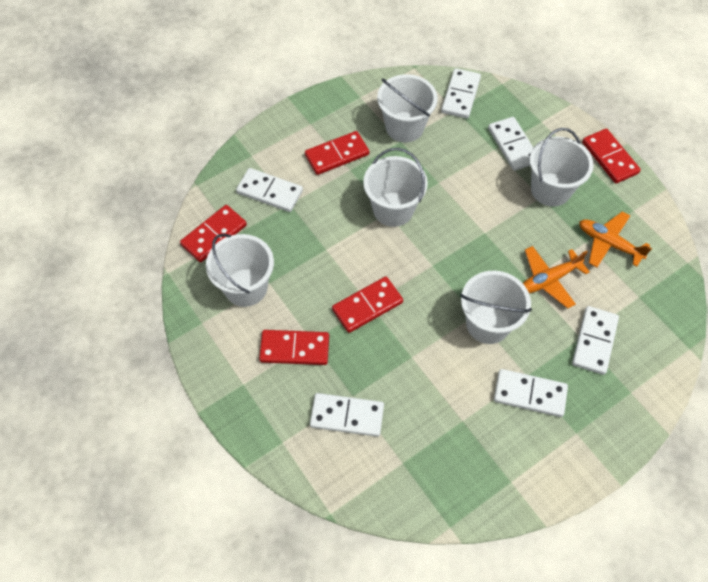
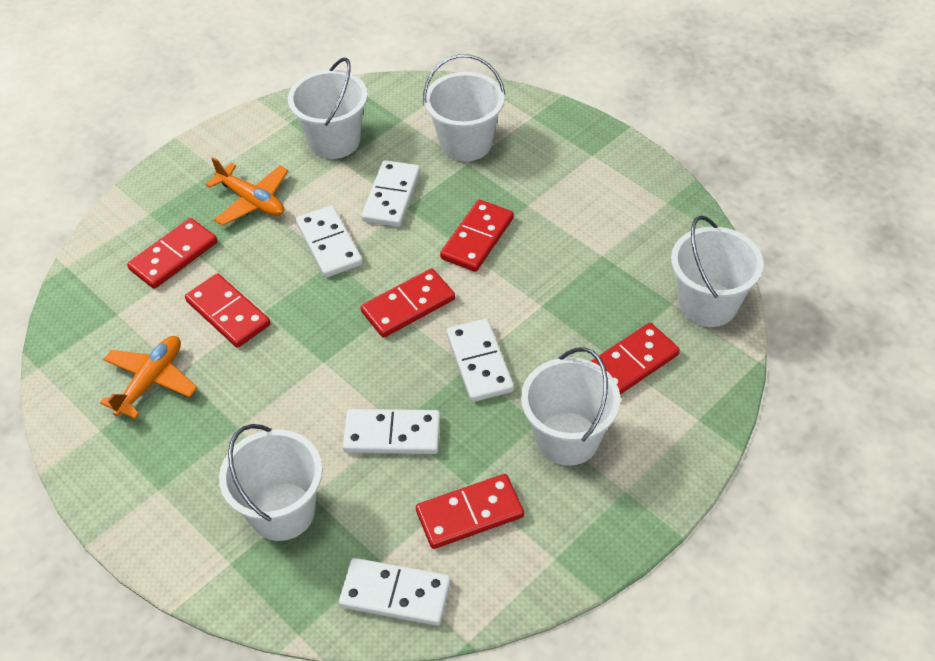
red domino: 5 -> 6
white domino: 6 -> 5

